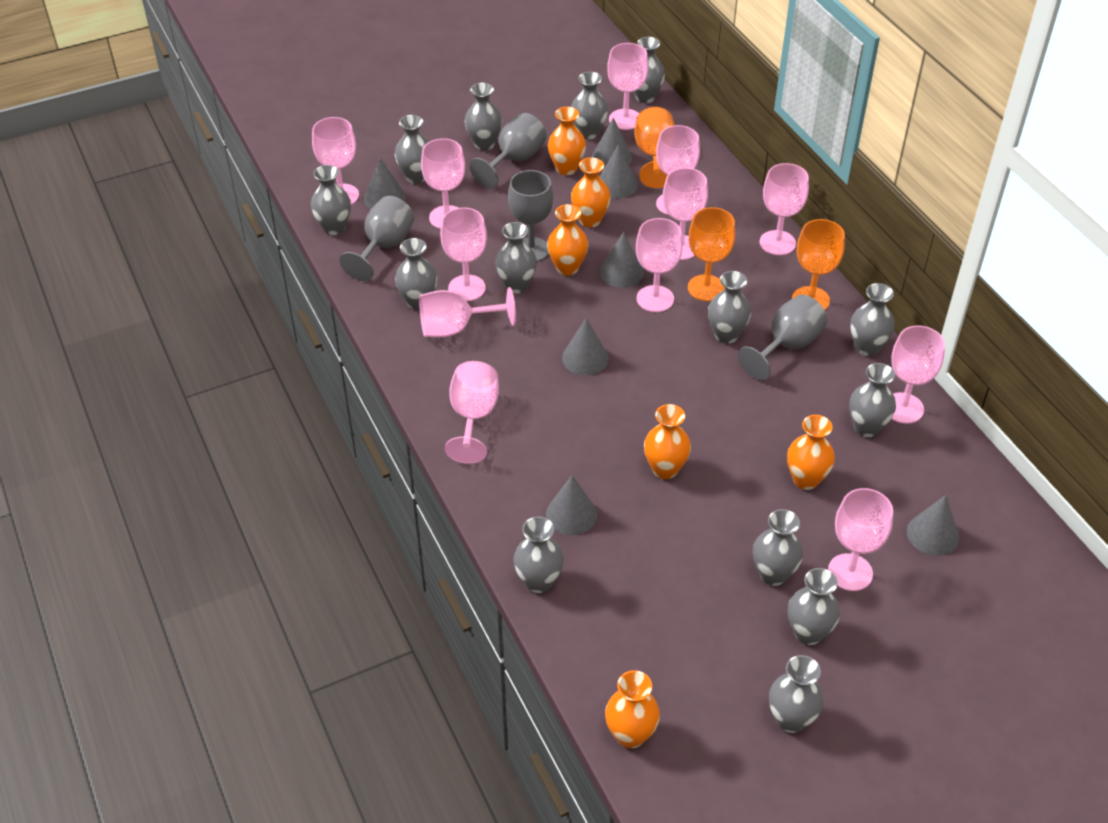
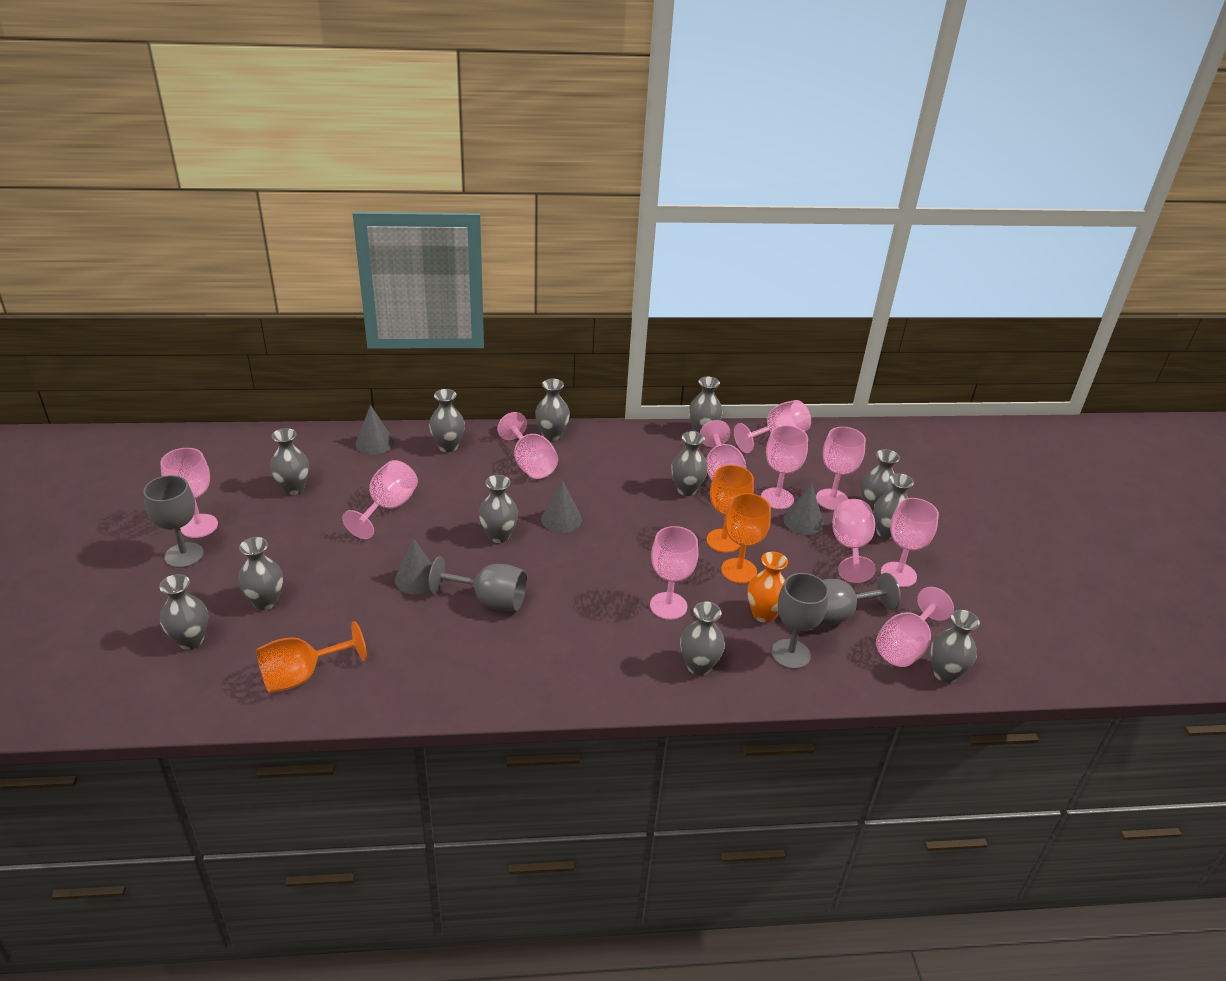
grey cone: 7 -> 4
grey vase: 14 -> 12
orange vase: 6 -> 1
pink goblet: 12 -> 11

